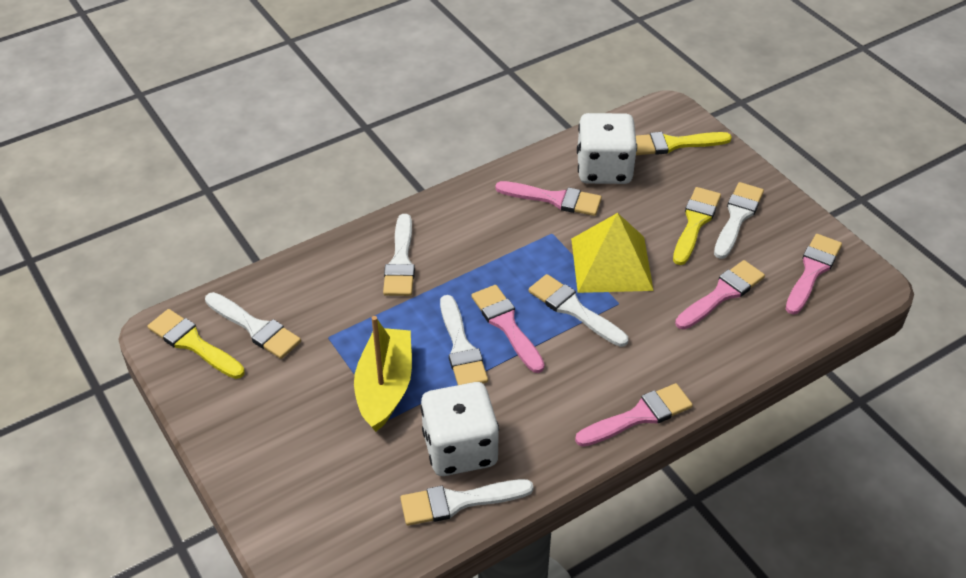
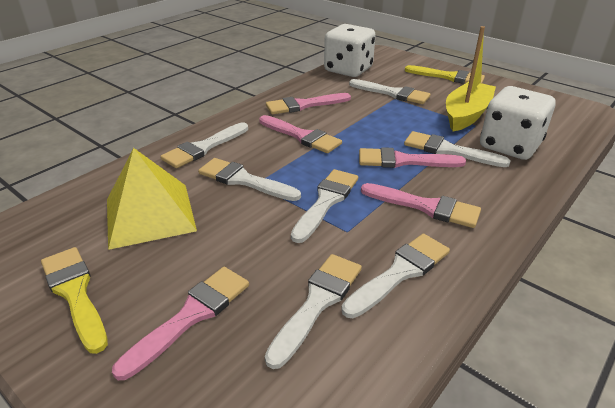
white brush: 6 -> 7
yellow brush: 3 -> 2

